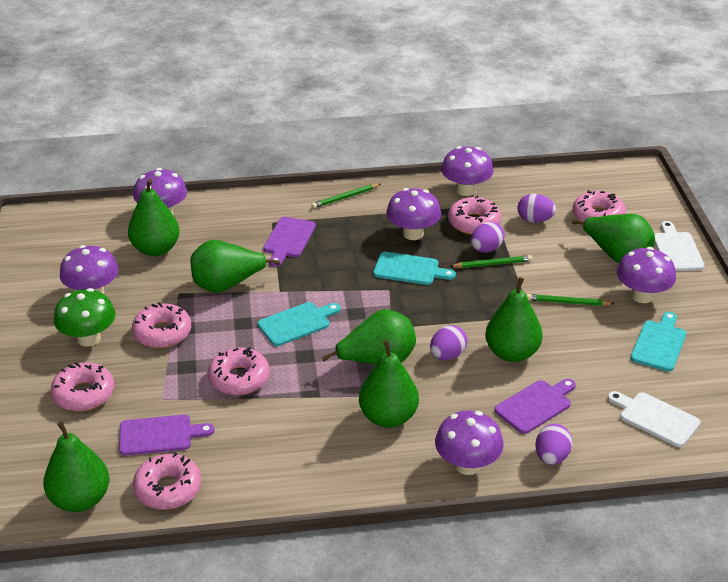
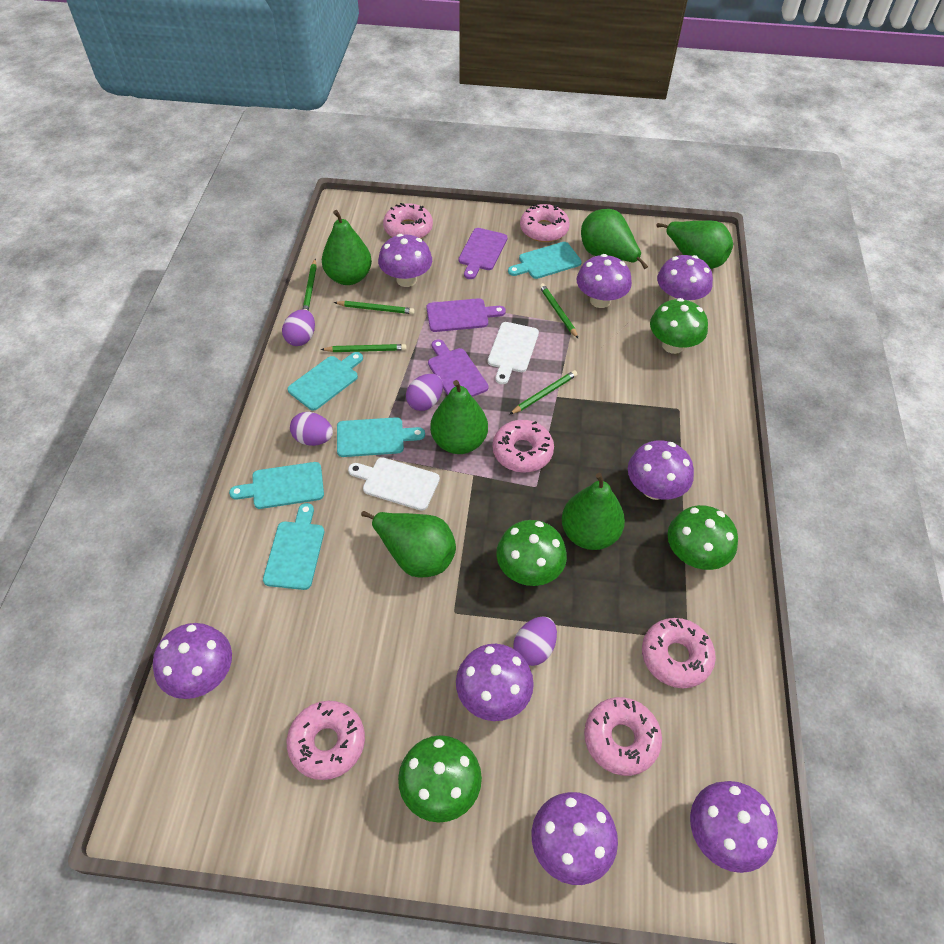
green mushroom: 1 -> 4
green pear: 7 -> 6
green pencil: 3 -> 5
purple mushroom: 6 -> 8
turquoise cutting board: 3 -> 5

